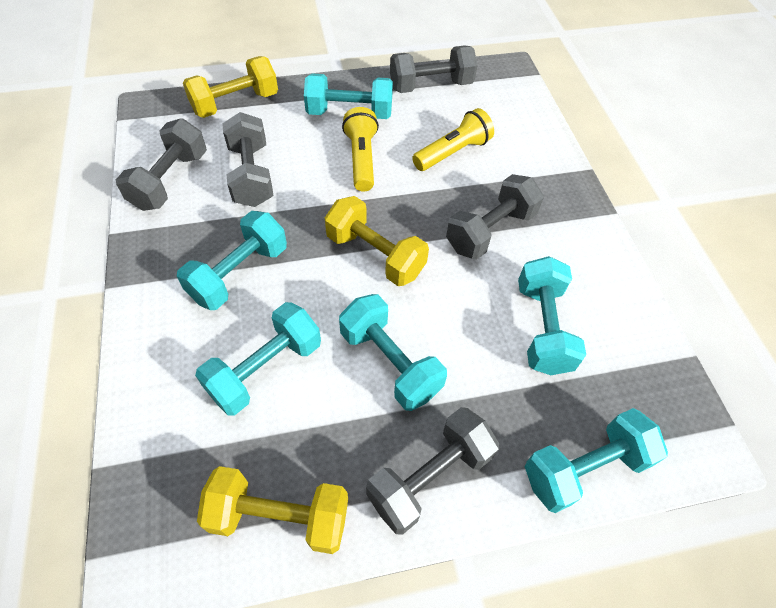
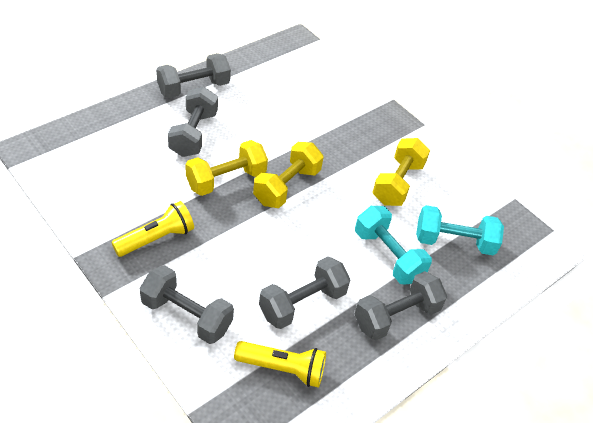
turquoise dumbbell: 6 -> 2

